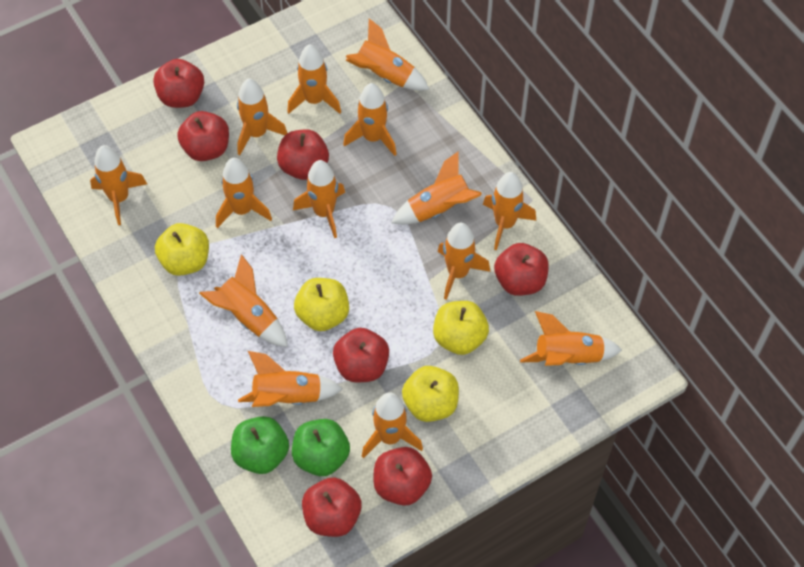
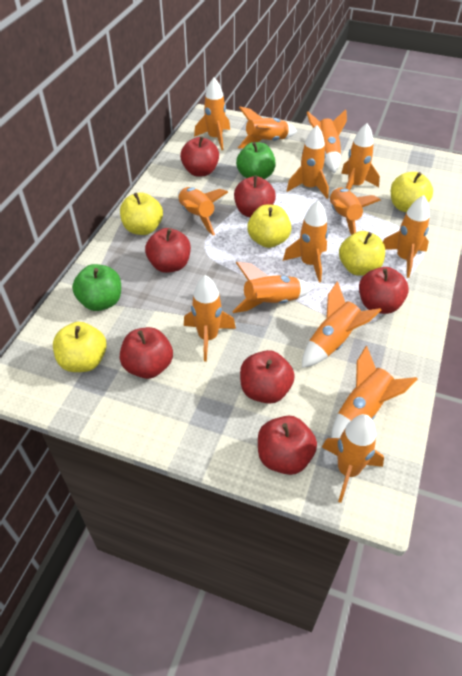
yellow apple: 4 -> 5

